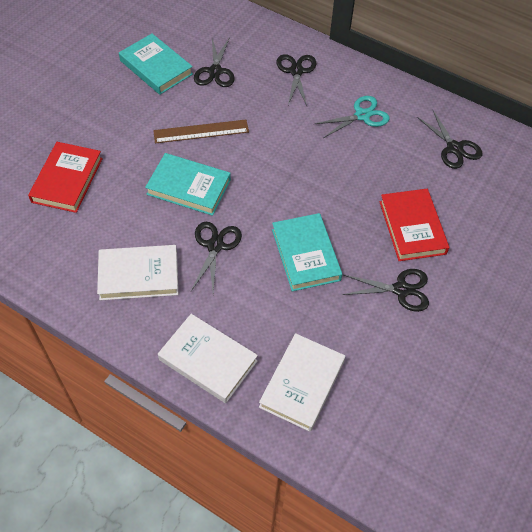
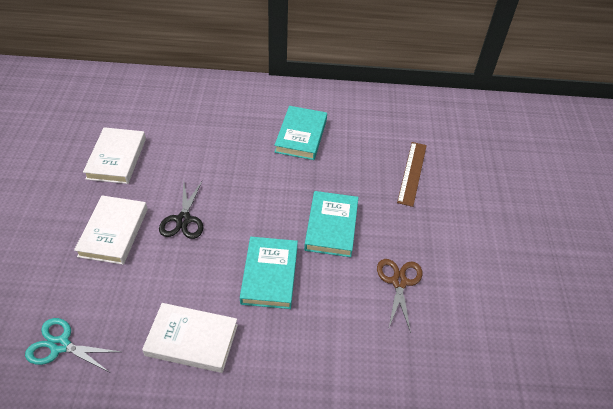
black scissors: 5 -> 1
brown scissors: 0 -> 1
red book: 2 -> 0

